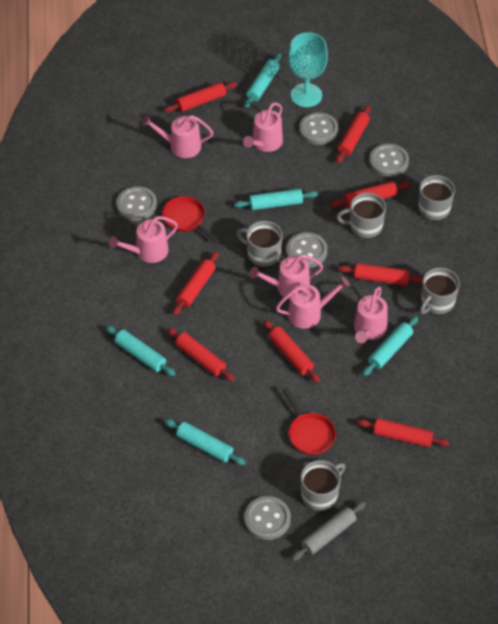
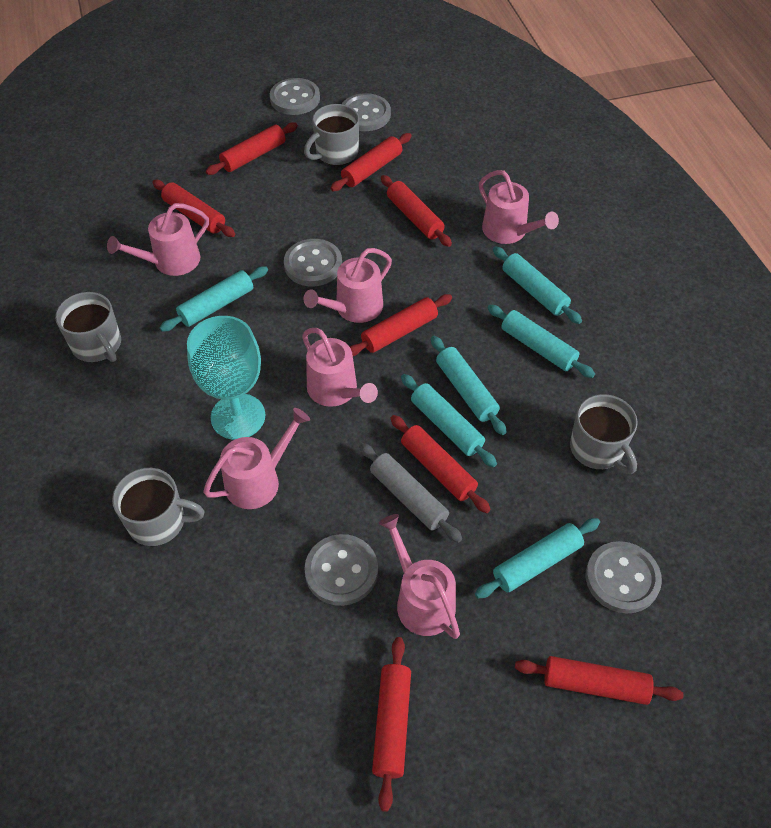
grey mug: 5 -> 4
red pan: 2 -> 0
turquoise rolling pin: 5 -> 6

